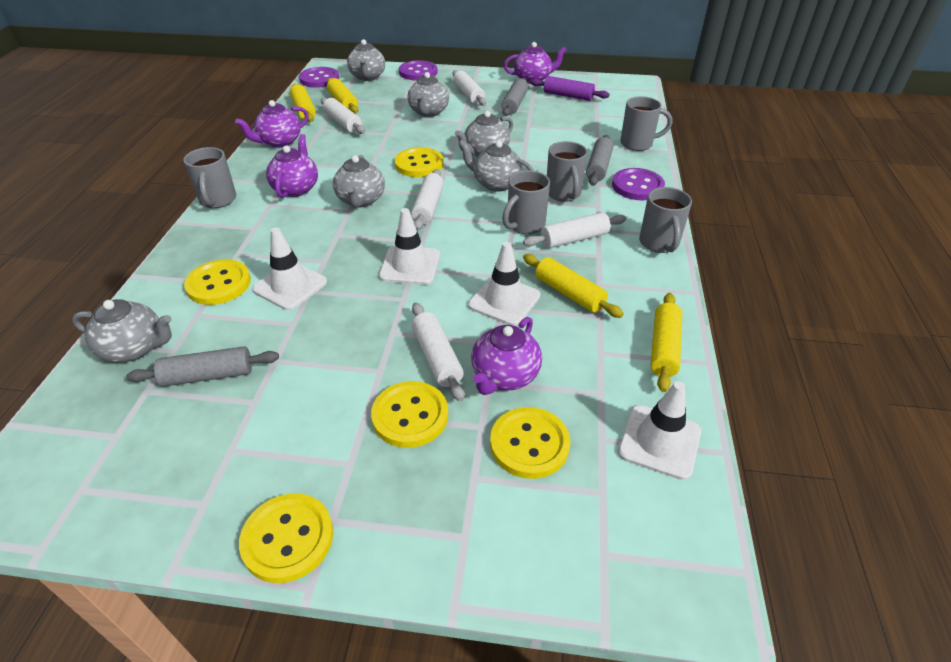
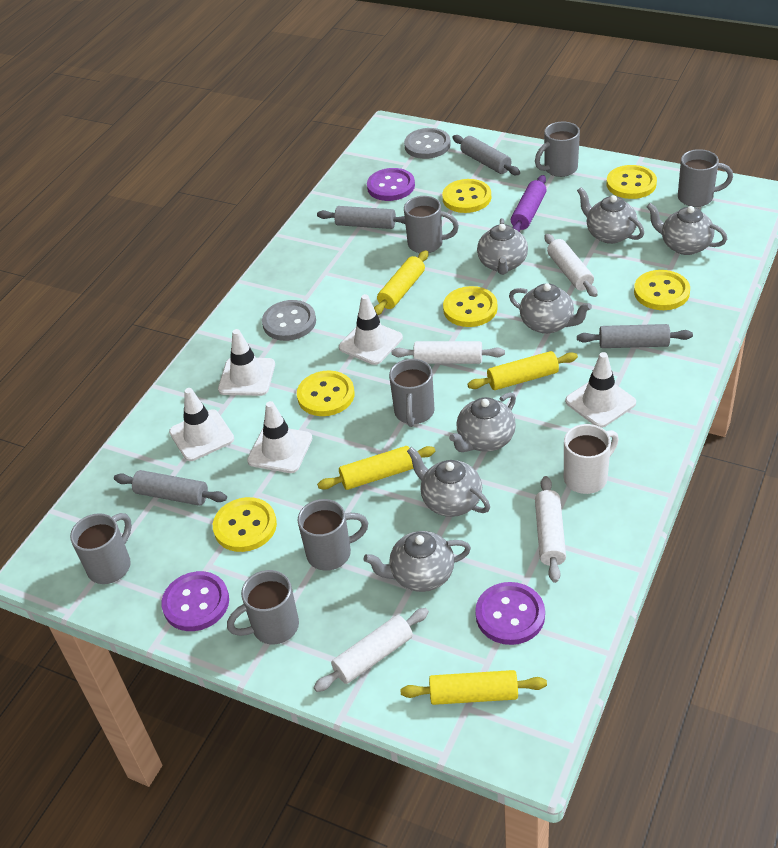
grey button: 0 -> 2
grey mug: 5 -> 7
grey rolling pin: 3 -> 4
grey teapot: 6 -> 7
purple teapot: 4 -> 0
white mug: 0 -> 1
white rolling pin: 5 -> 4
white traffic cone: 4 -> 5
yellow button: 5 -> 6

